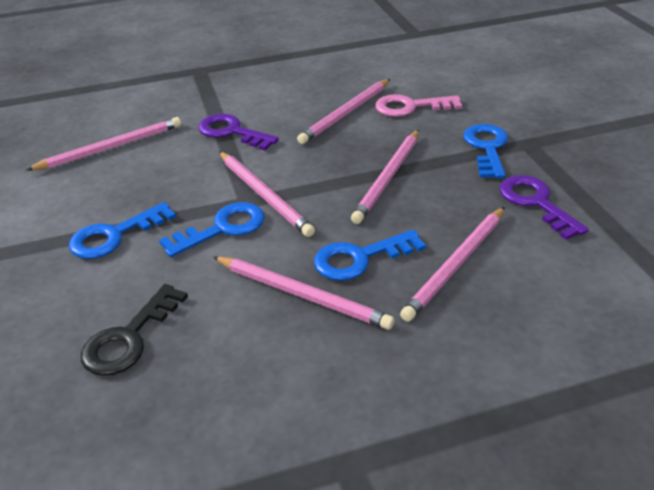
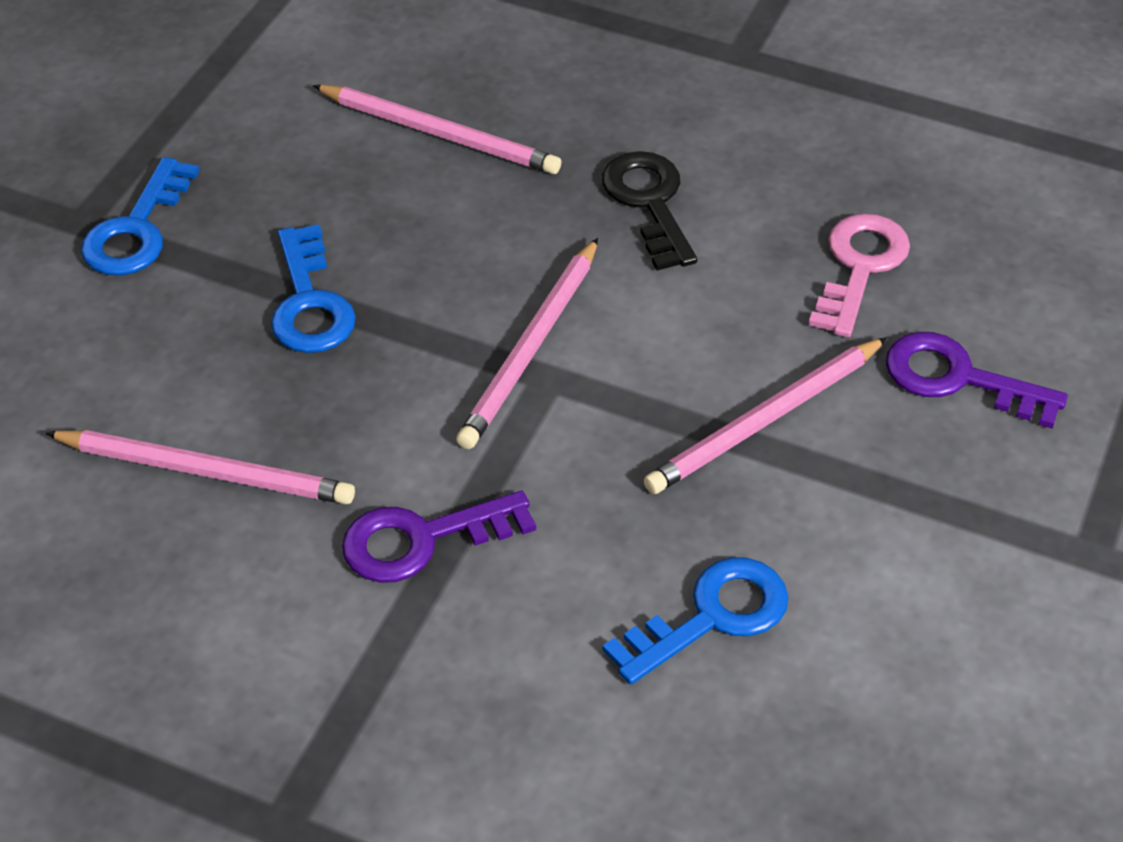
blue key: 4 -> 3
pink pencil: 6 -> 4

